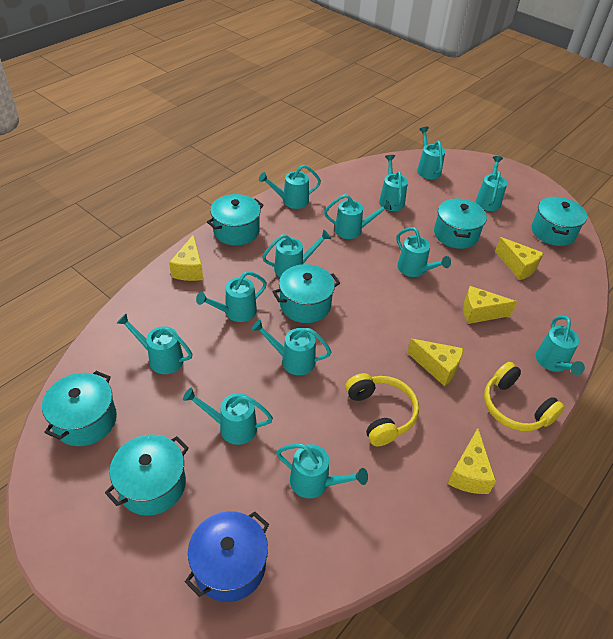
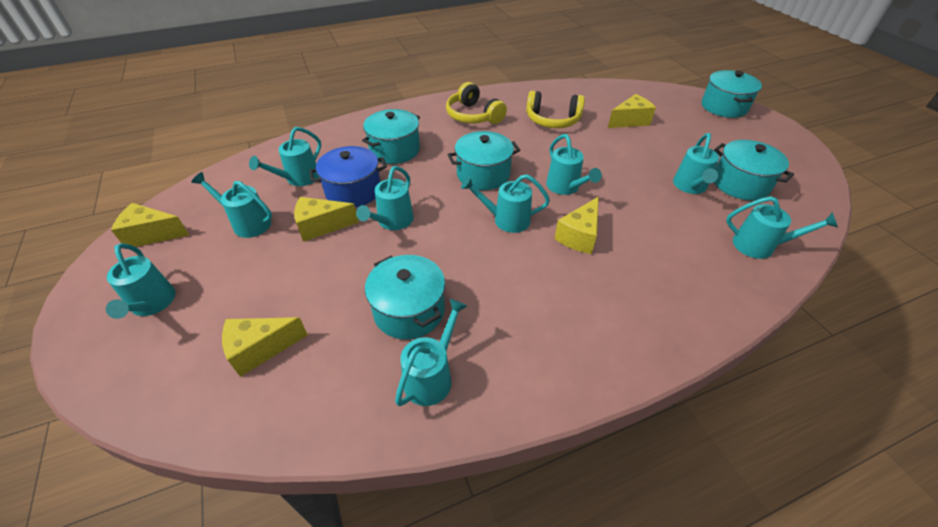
turquoise pot: 6 -> 5
turquoise watering can: 13 -> 9

